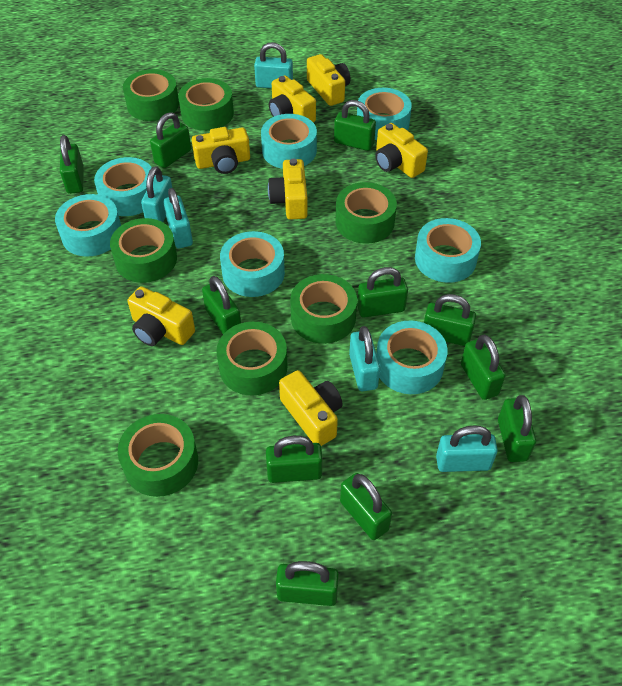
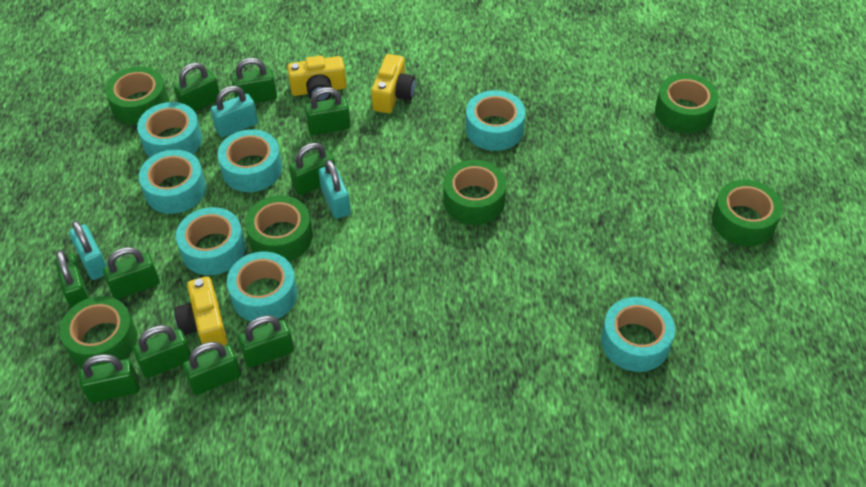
green padlock: 11 -> 10
green tape: 7 -> 6
turquoise padlock: 5 -> 3
yellow camera: 7 -> 3

